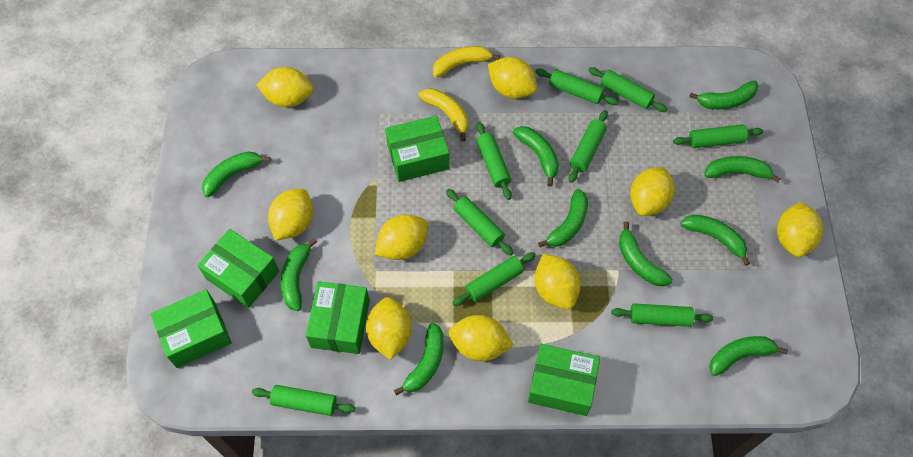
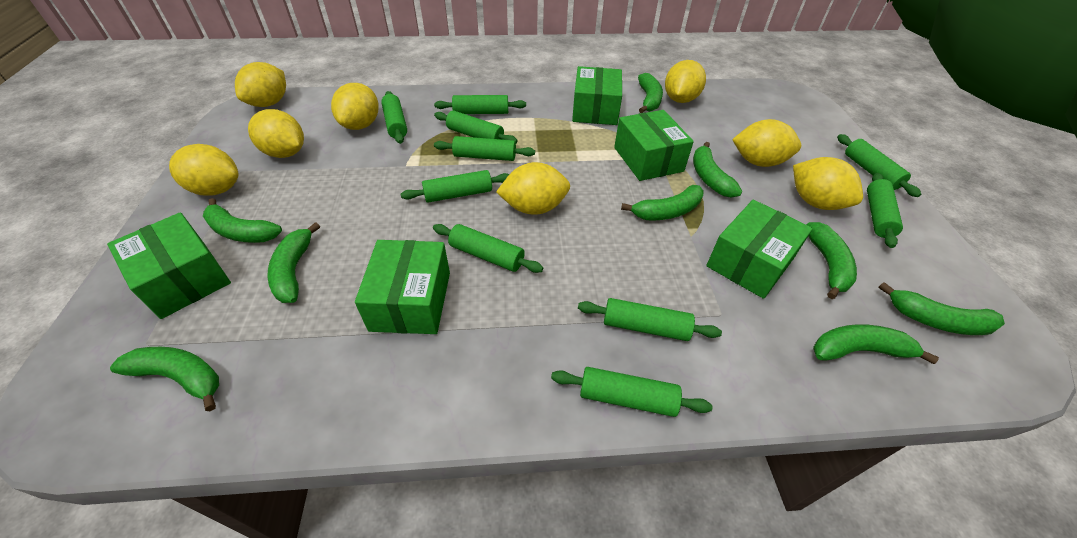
green banana: 10 -> 9
green rolling pin: 9 -> 10
yellow banana: 2 -> 0
yellow lemon: 9 -> 8

